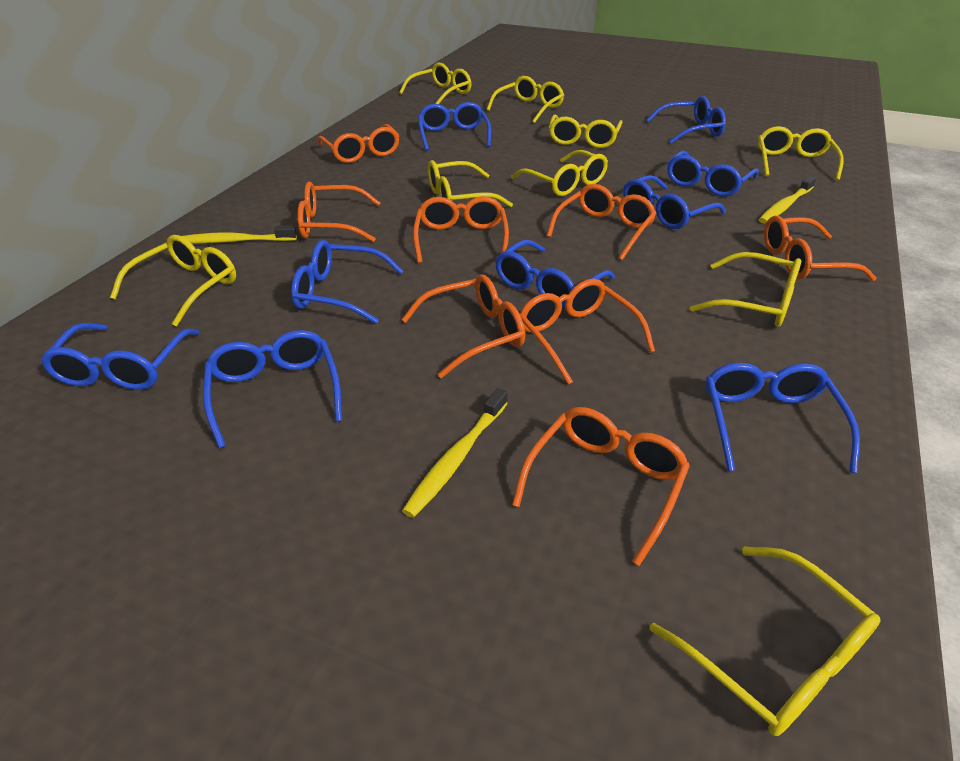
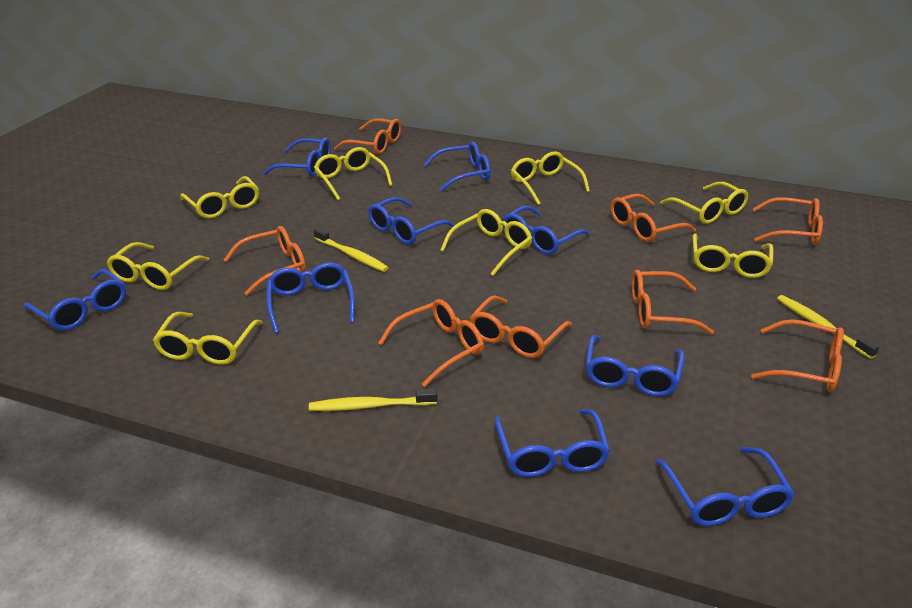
yellow glasses: 9 -> 8

